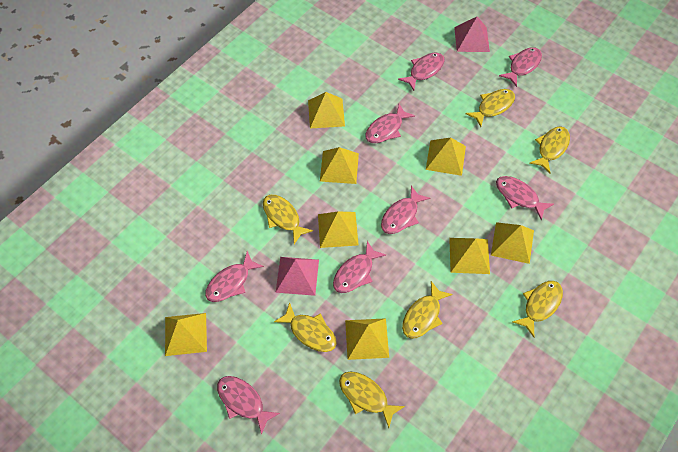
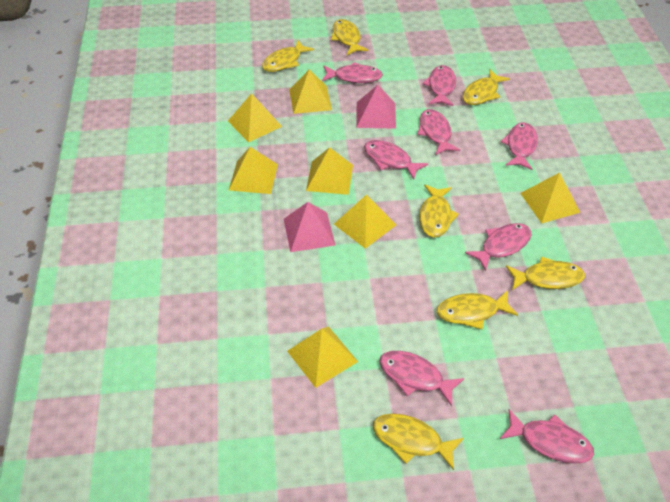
yellow pyramid: 8 -> 7

